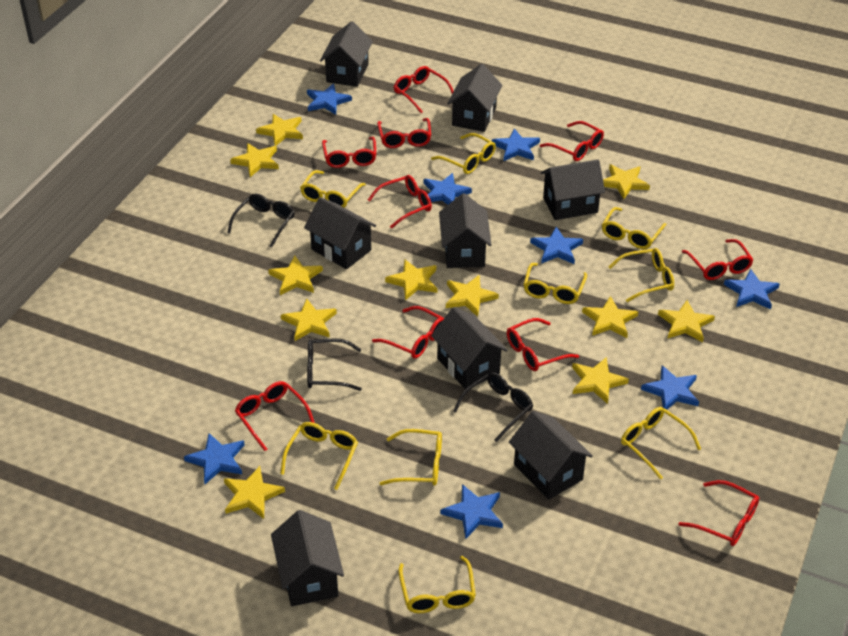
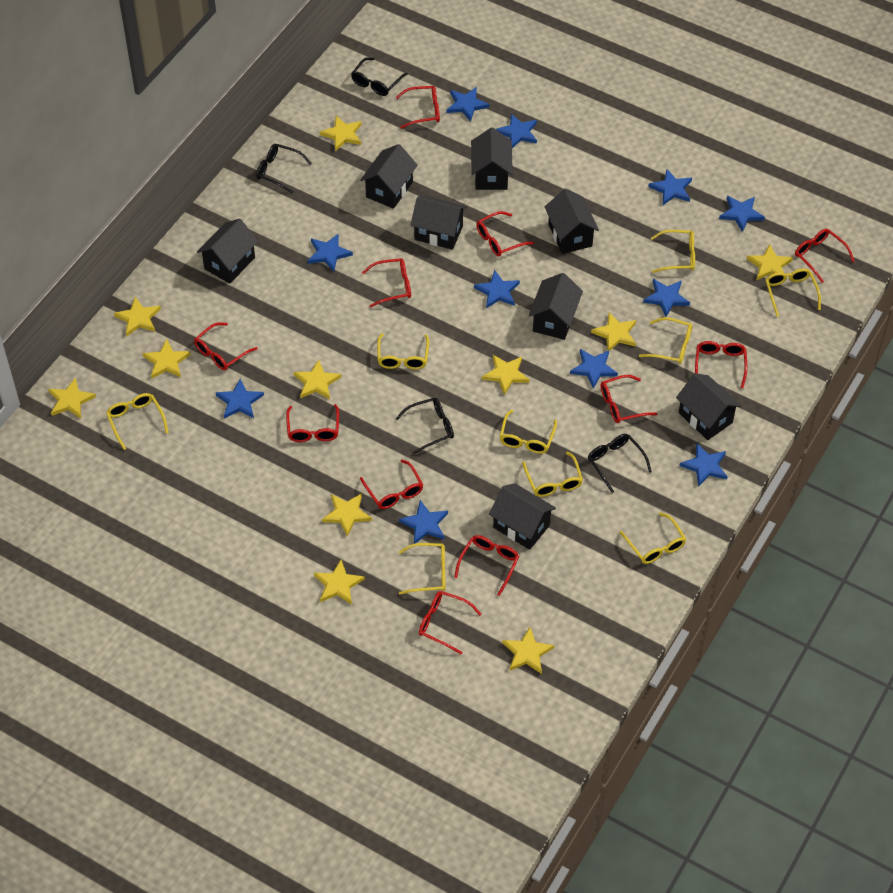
black glasses: 3 -> 4
blue star: 8 -> 11
red glasses: 10 -> 11

